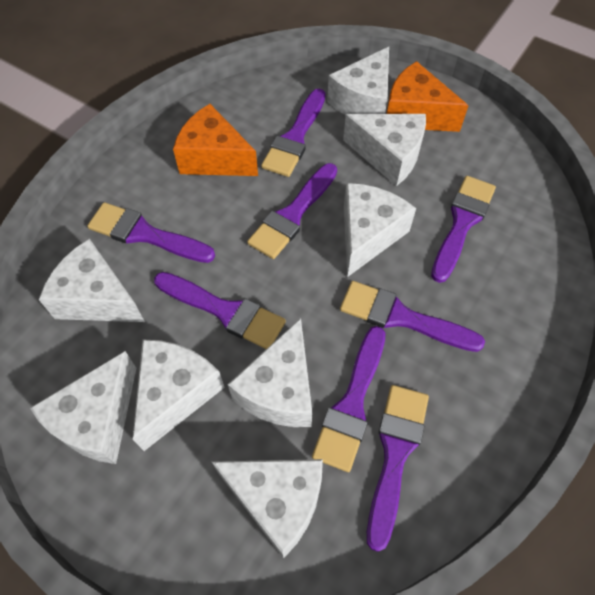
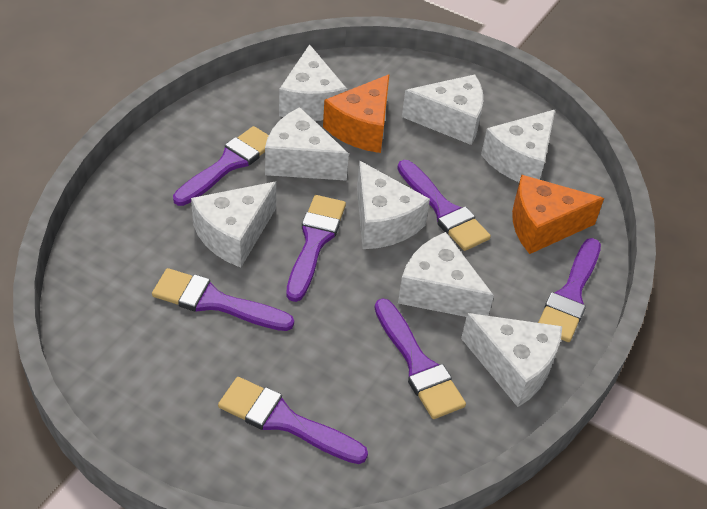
purple brush: 8 -> 7

